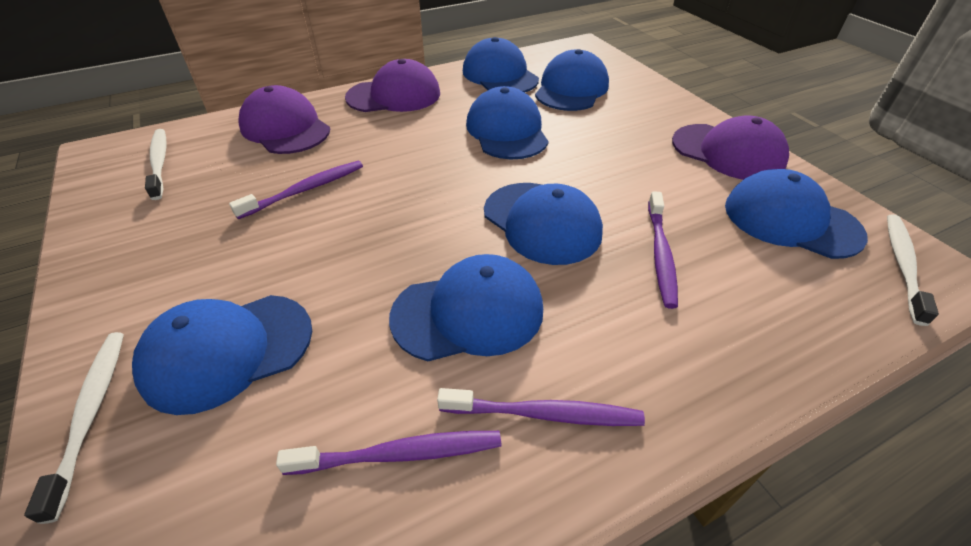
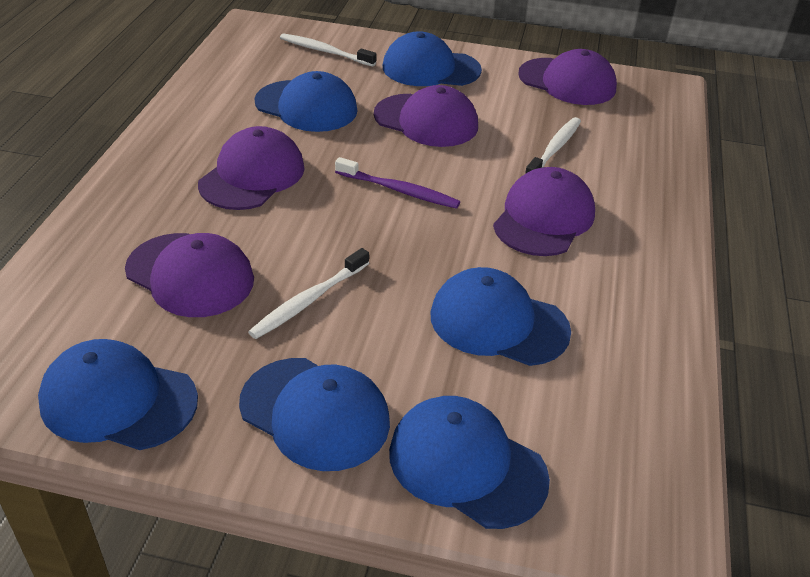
blue cap: 7 -> 6
purple cap: 3 -> 5
purple toothbrush: 4 -> 1

